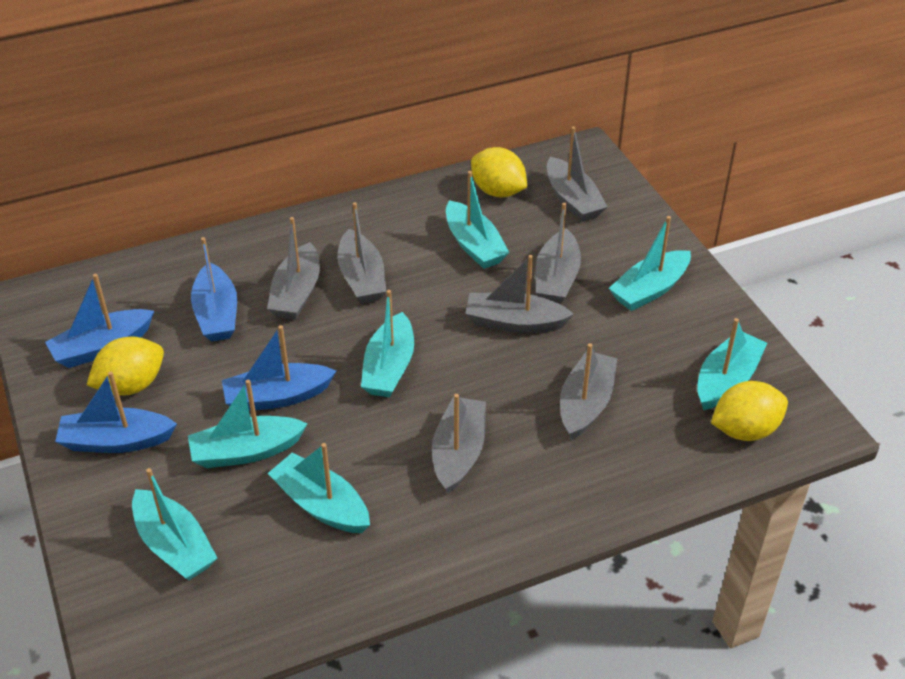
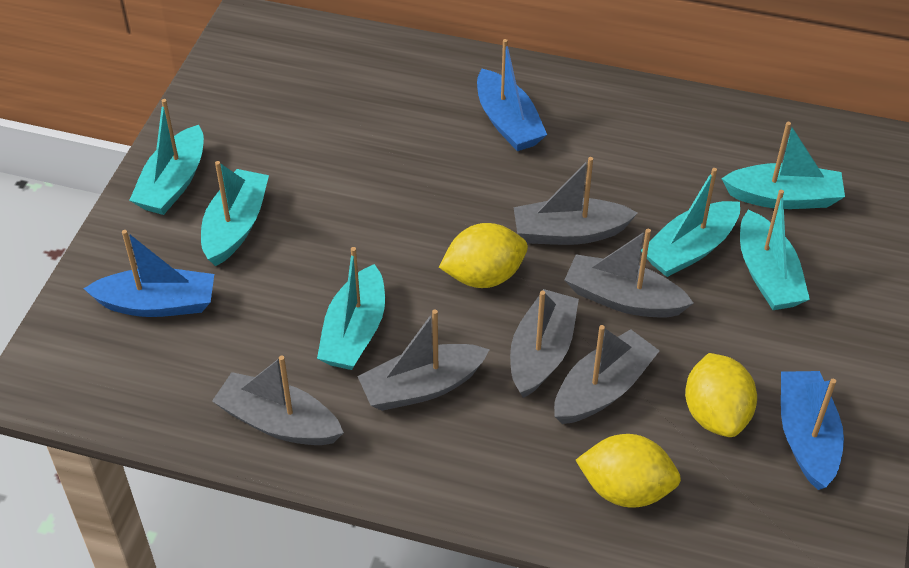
blue boat: 4 -> 3
grey boat: 7 -> 6
turquoise boat: 7 -> 6

